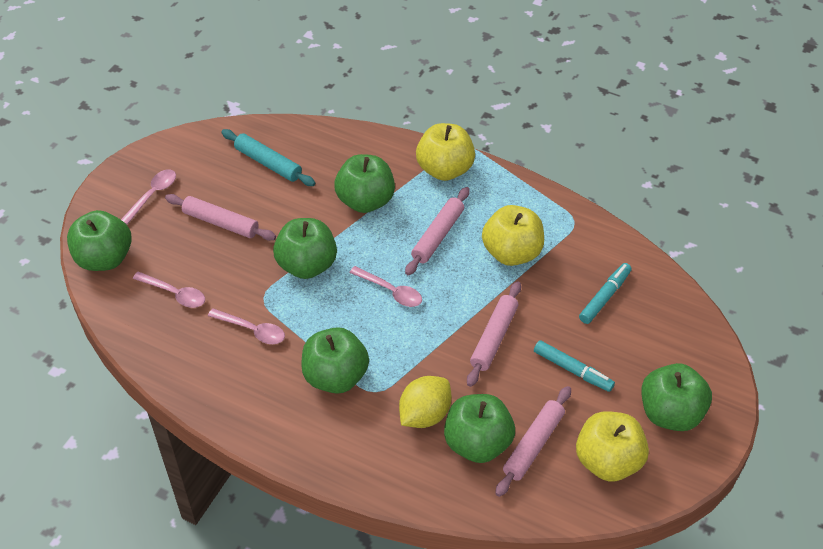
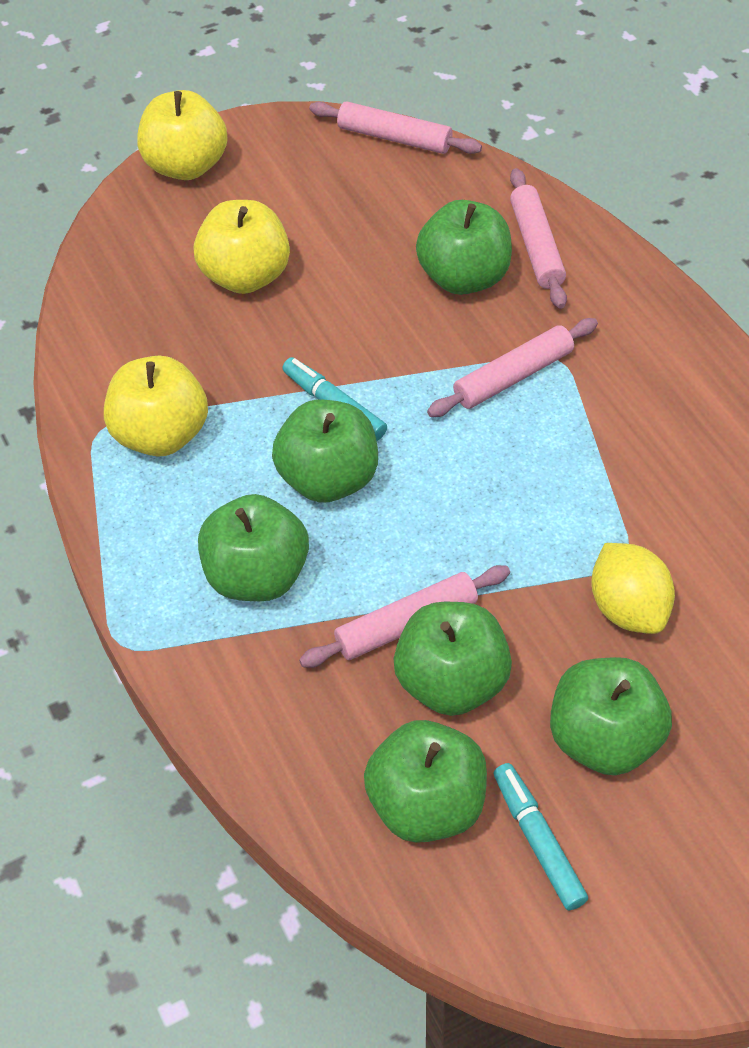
pink spoon: 4 -> 0
turquoise rolling pin: 1 -> 0

